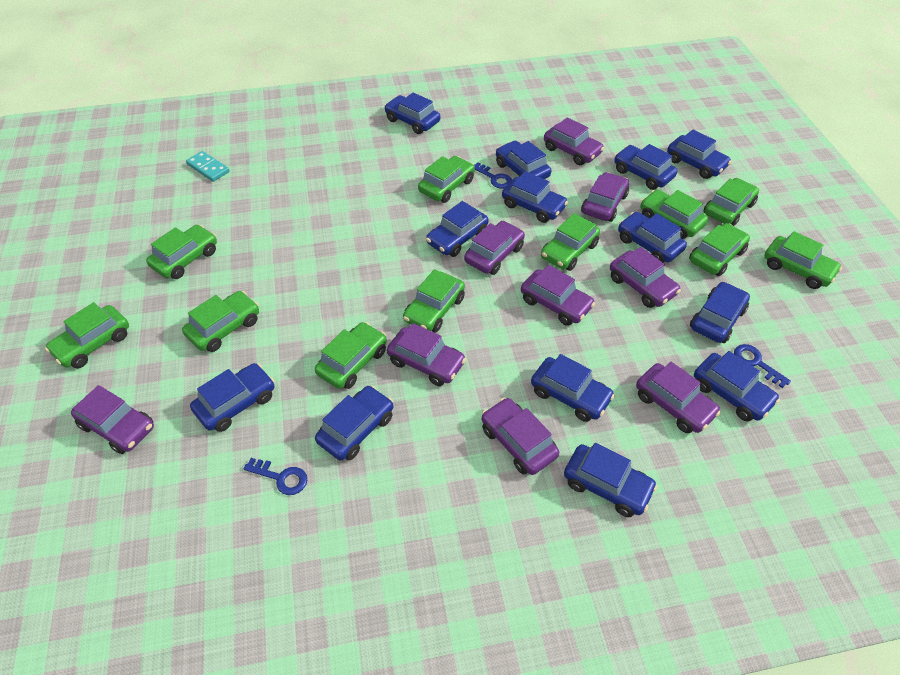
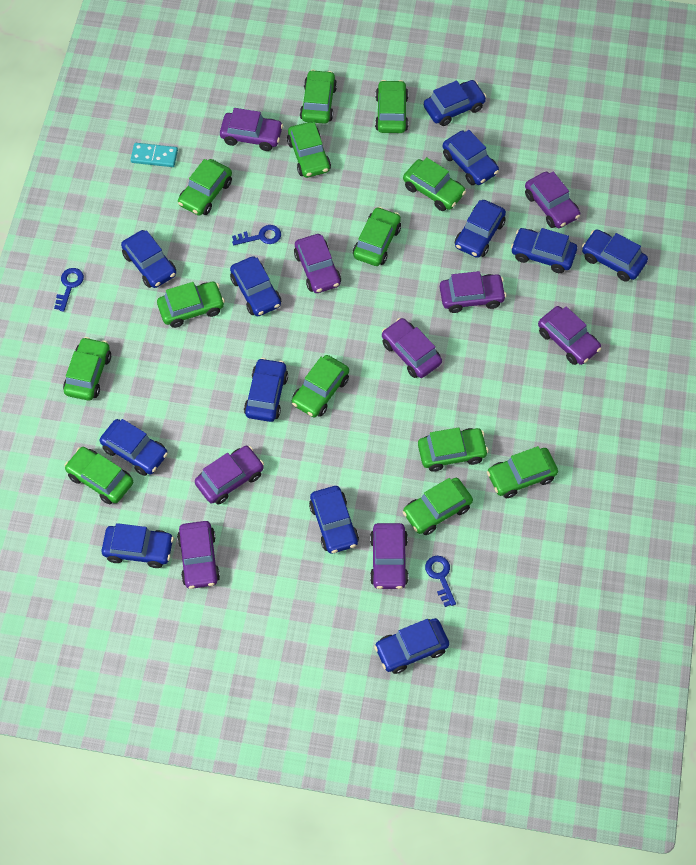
blue car: 13 -> 12
green car: 11 -> 13

